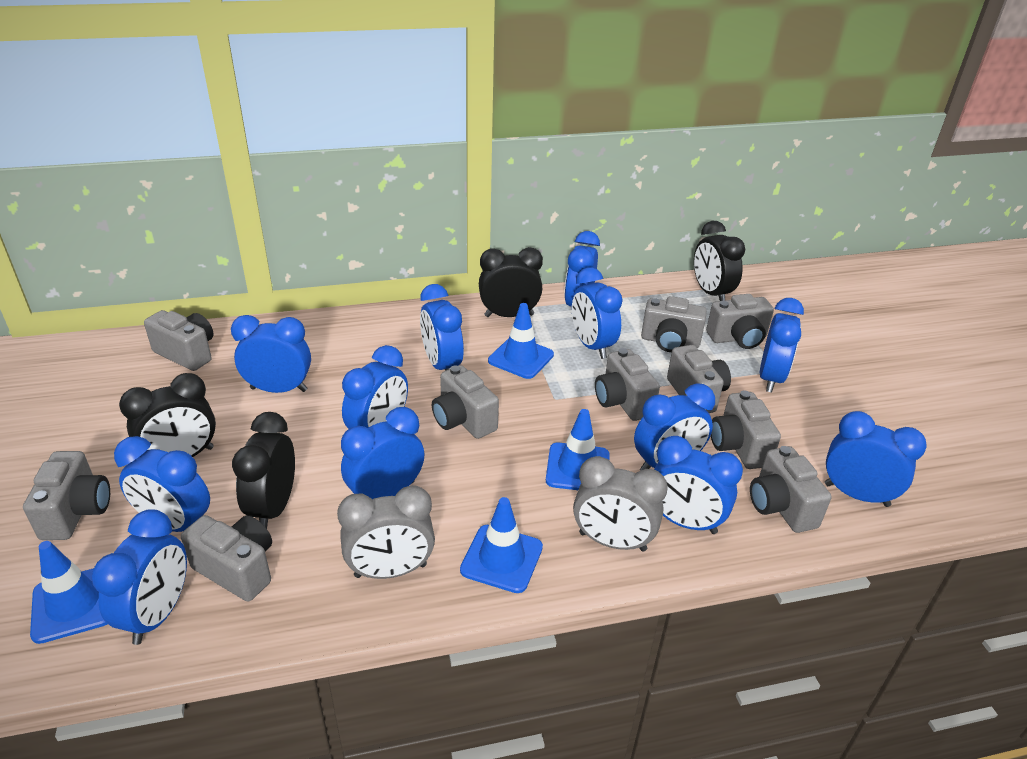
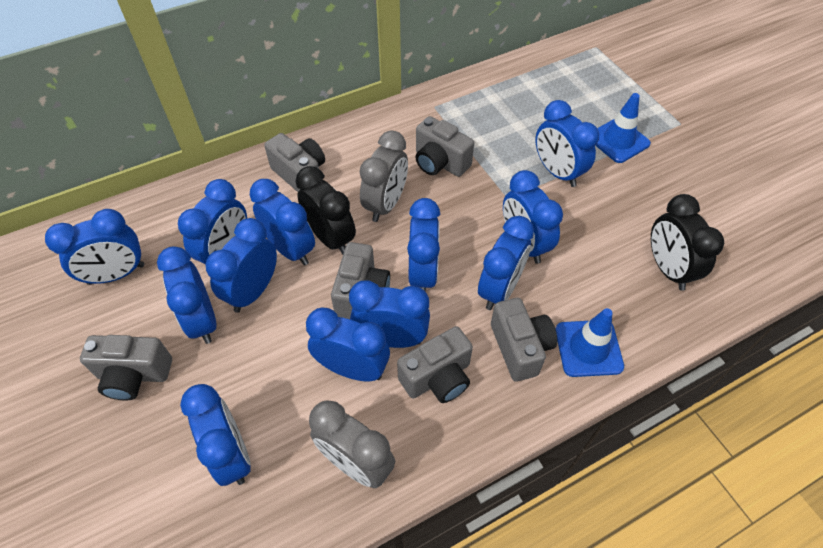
black clock: 4 -> 2
blue traffic cone: 4 -> 2
grey camera: 10 -> 6

